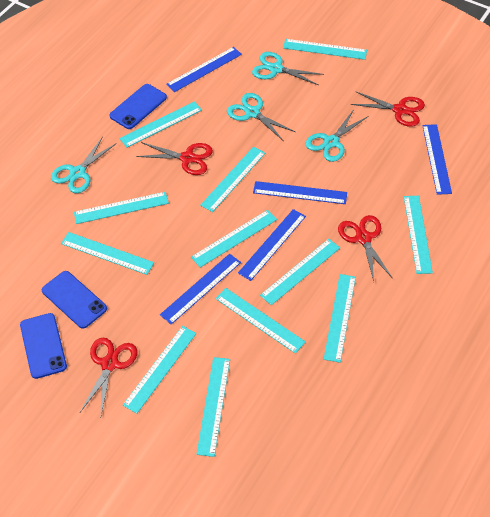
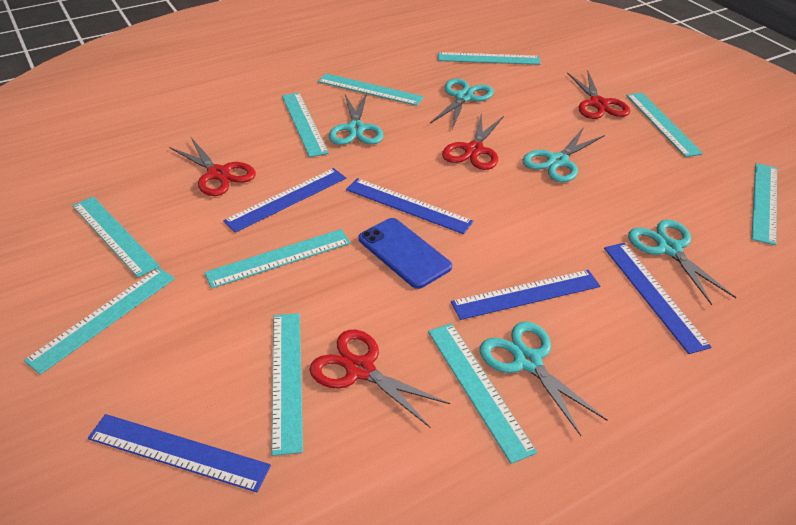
blue phone: 3 -> 1
turquoise ruler: 12 -> 10
turquoise scissors: 4 -> 5

